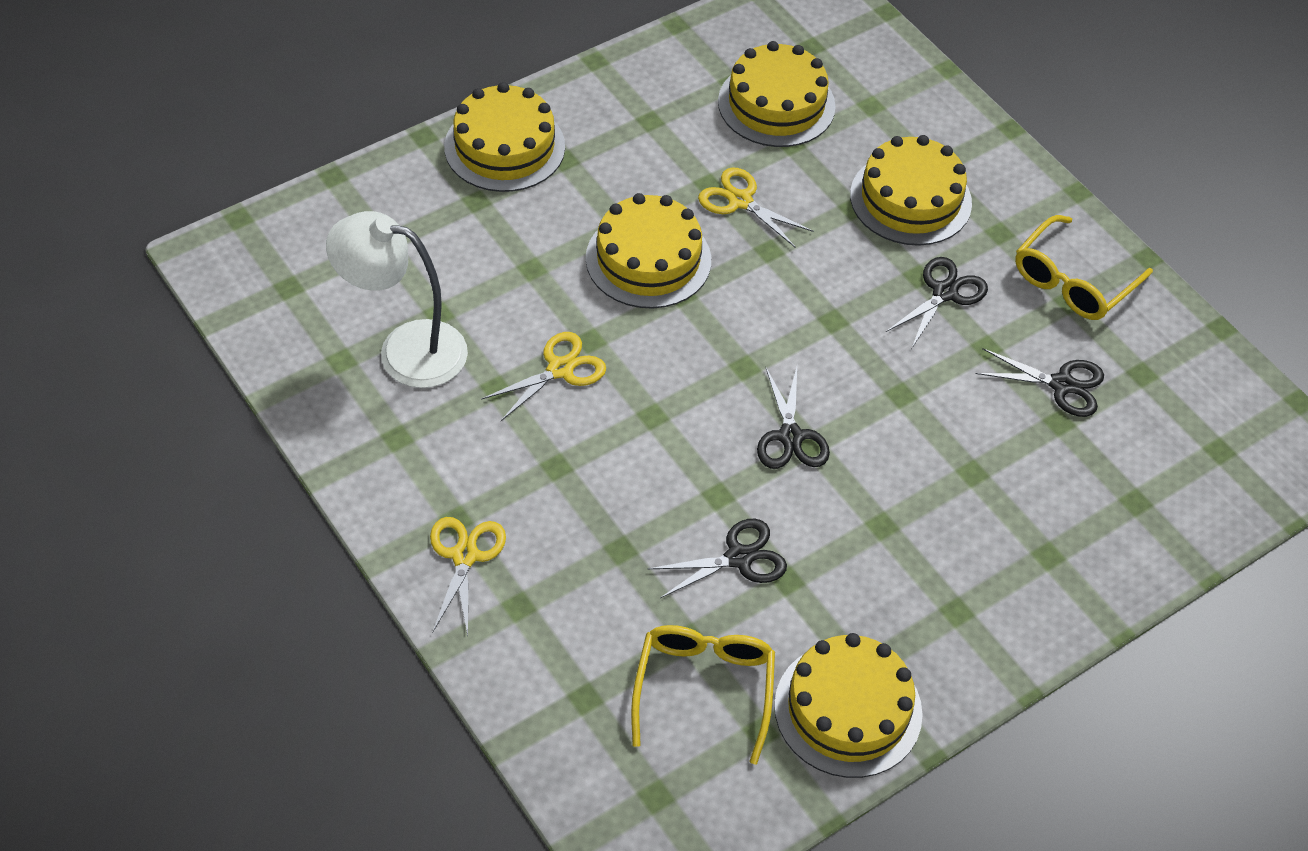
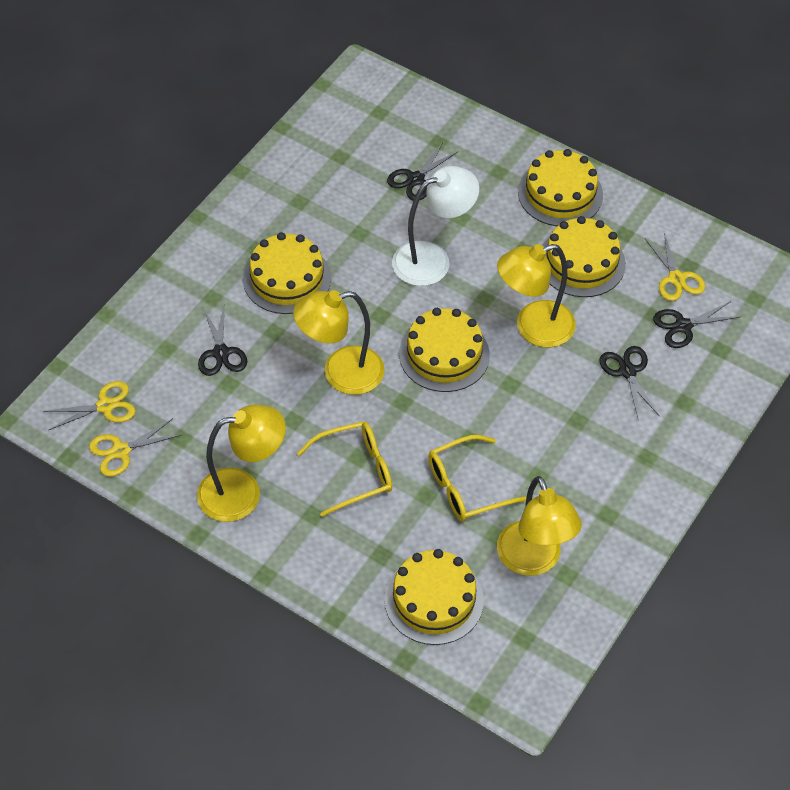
yellow lamp: 0 -> 4

